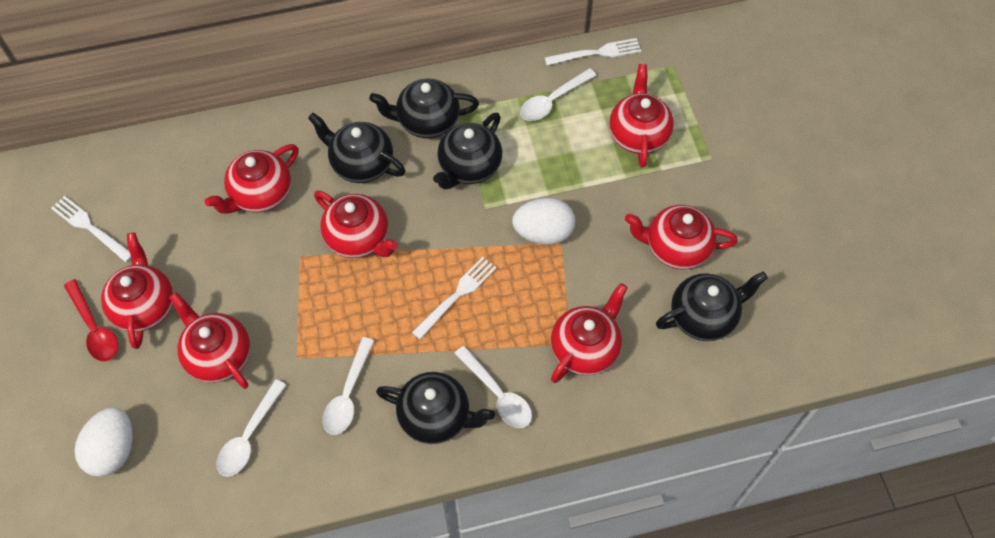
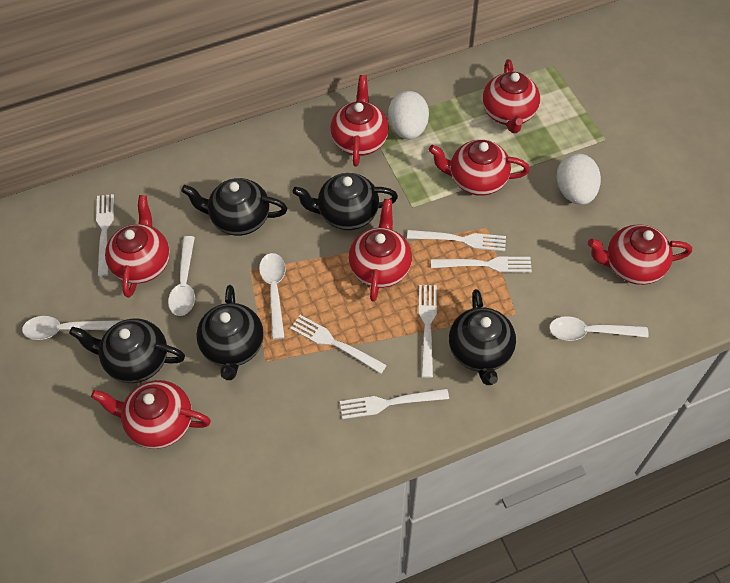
red spoon: 1 -> 0
white fork: 3 -> 6

